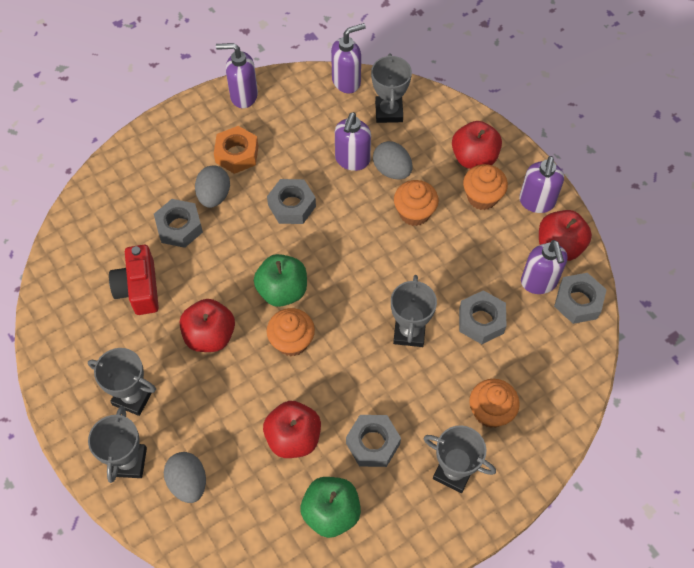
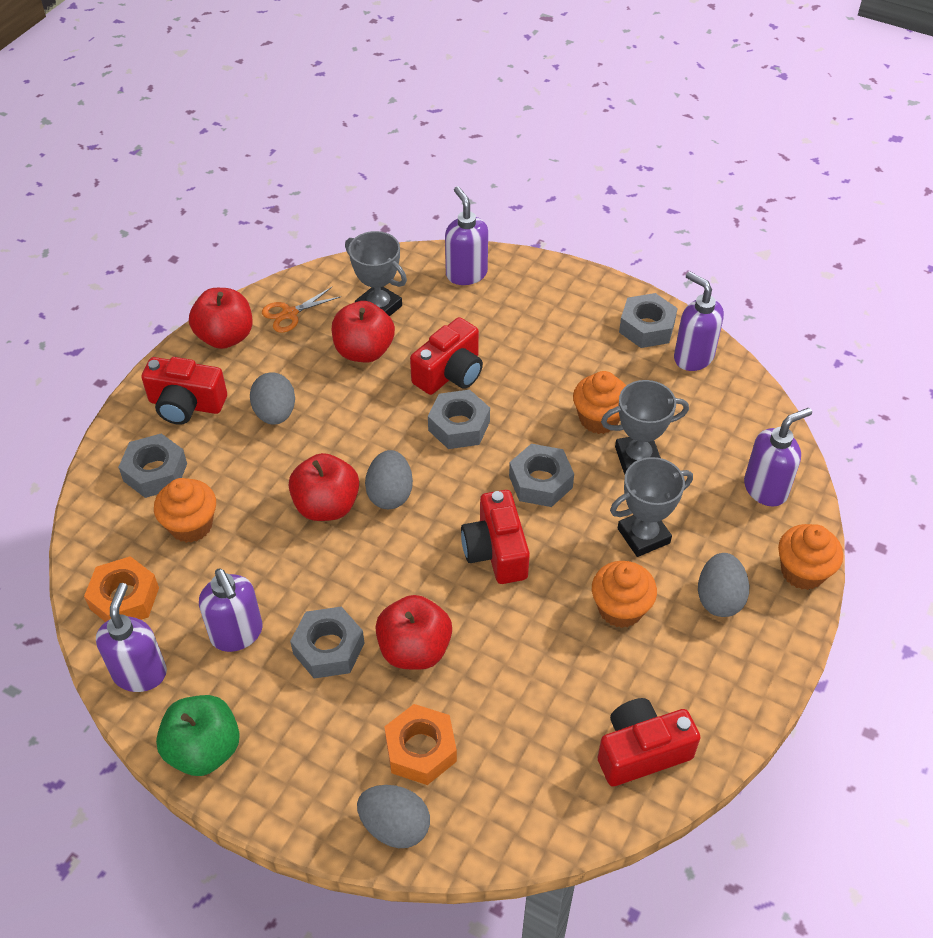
green apple: 2 -> 1
grey egg: 3 -> 4
grey trophy: 5 -> 3
orange nut: 1 -> 2
orange scissors: 0 -> 1
red camera: 1 -> 4

